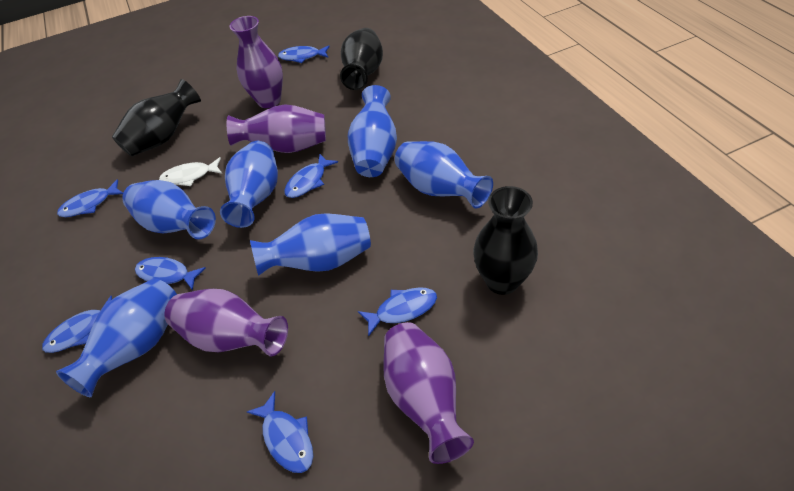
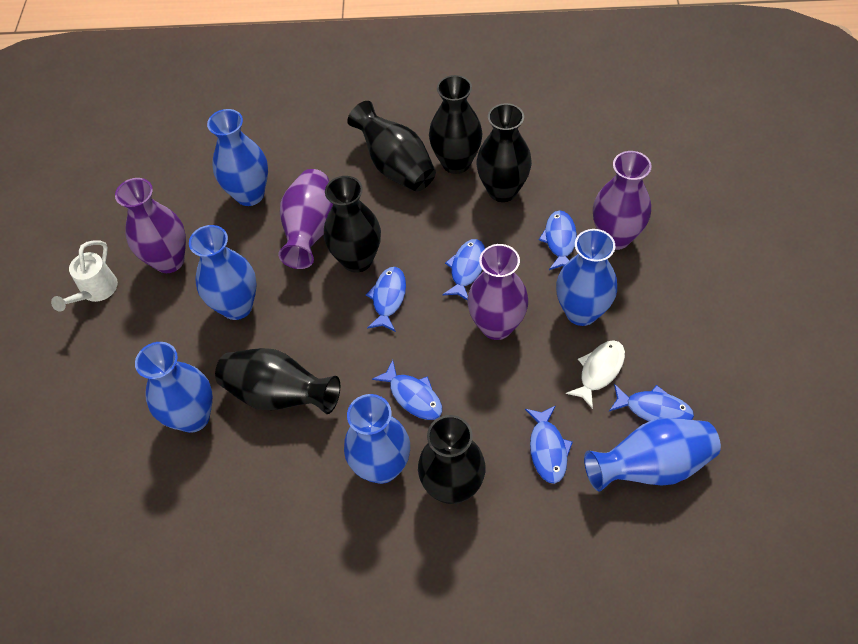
black vase: 3 -> 6
blue fish: 7 -> 6
white watering can: 0 -> 1

